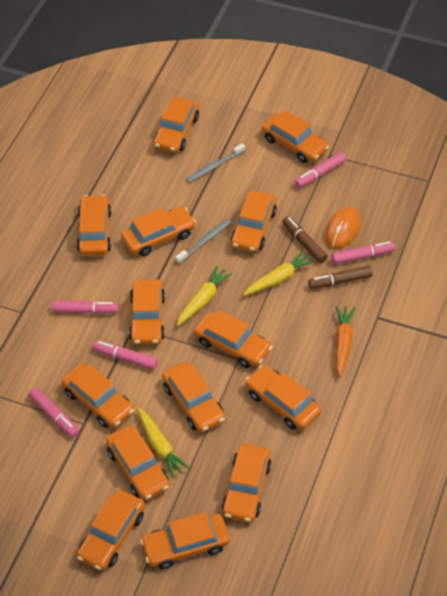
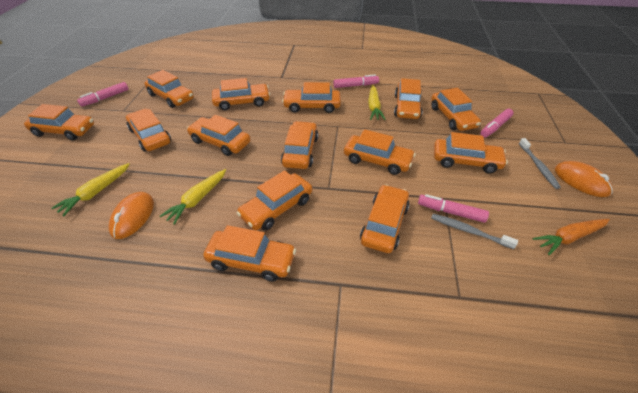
brown marker: 2 -> 0
orange mouse: 1 -> 2
pink marker: 5 -> 4

